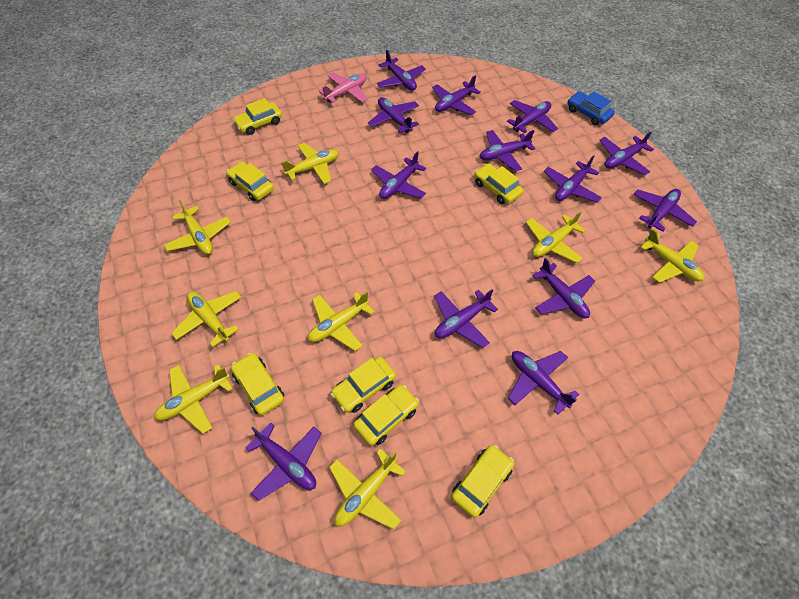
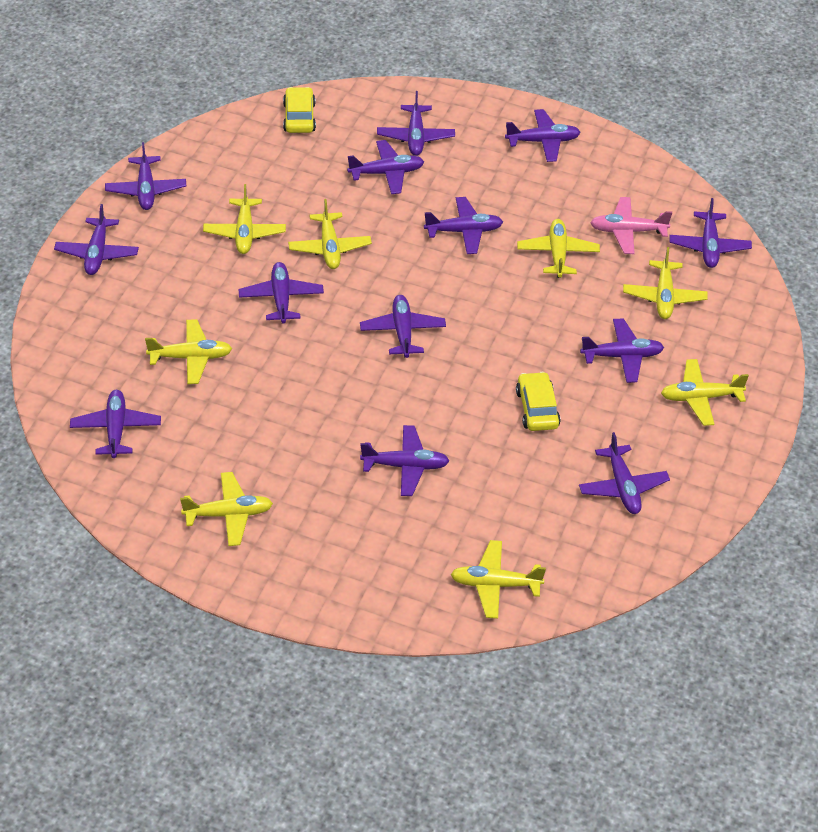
blue car: 1 -> 0
yellow car: 7 -> 2

